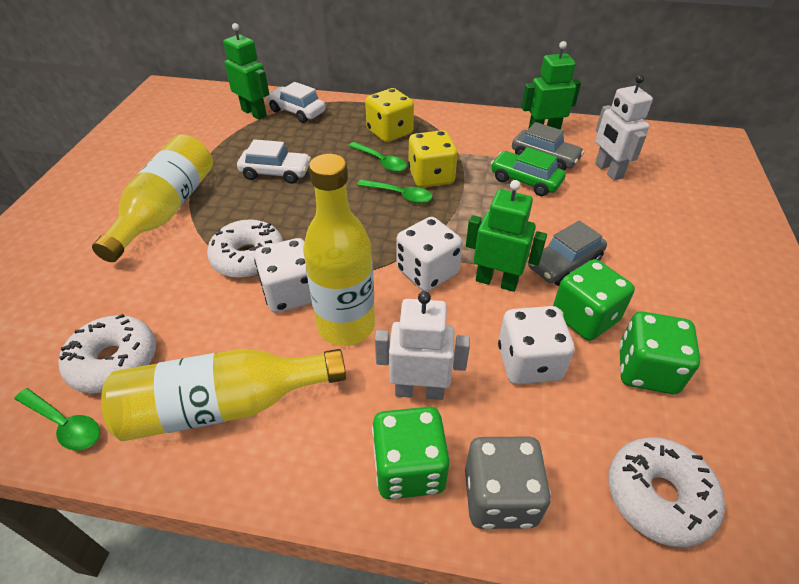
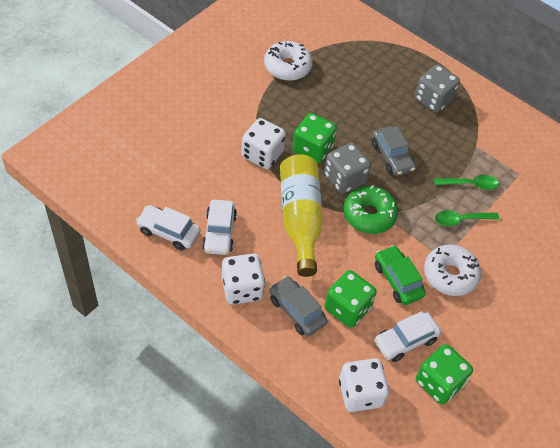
green donut: 0 -> 1
green robot: 3 -> 0
green spoon: 3 -> 2
grey dice: 1 -> 2
white car: 2 -> 3
white donut: 3 -> 2
white robot: 2 -> 0
yellow bottle: 3 -> 1
yellow dice: 2 -> 0

